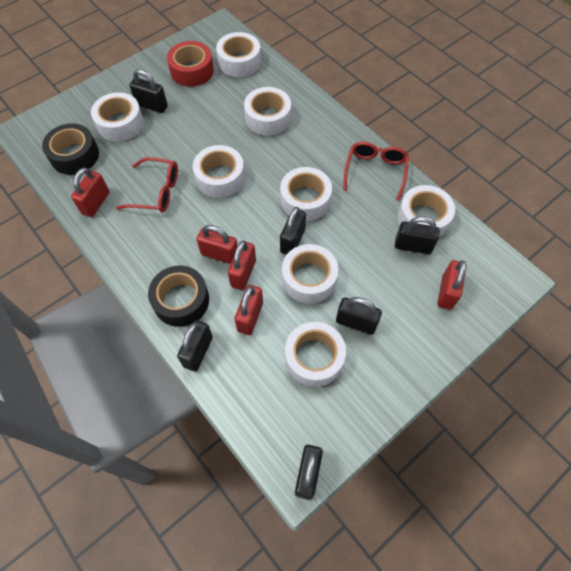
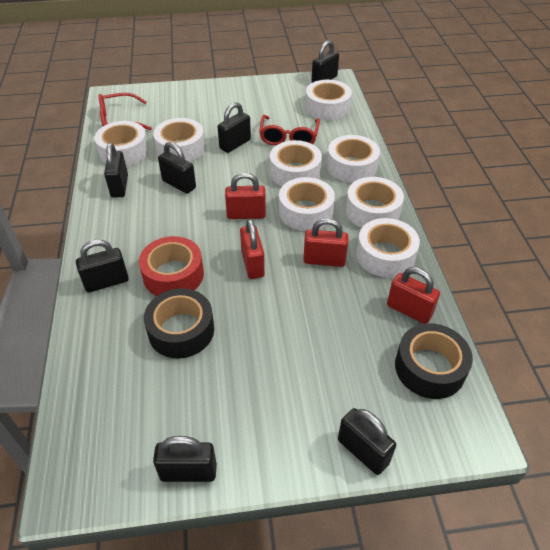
black padlock: 6 -> 7
red padlock: 5 -> 4

